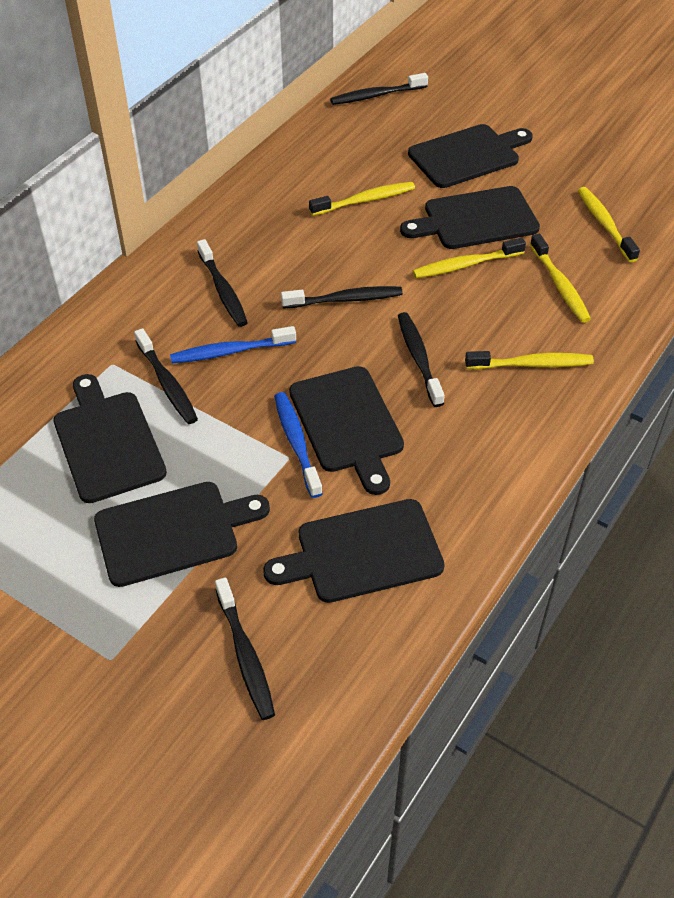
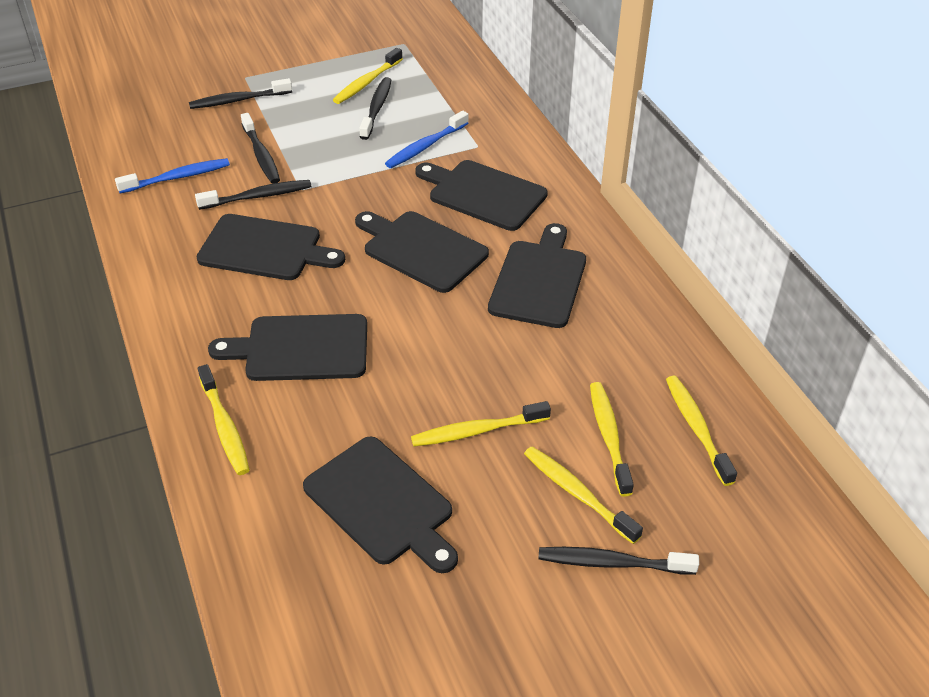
black toothbrush: 6 -> 5
yellow toothbrush: 5 -> 6

